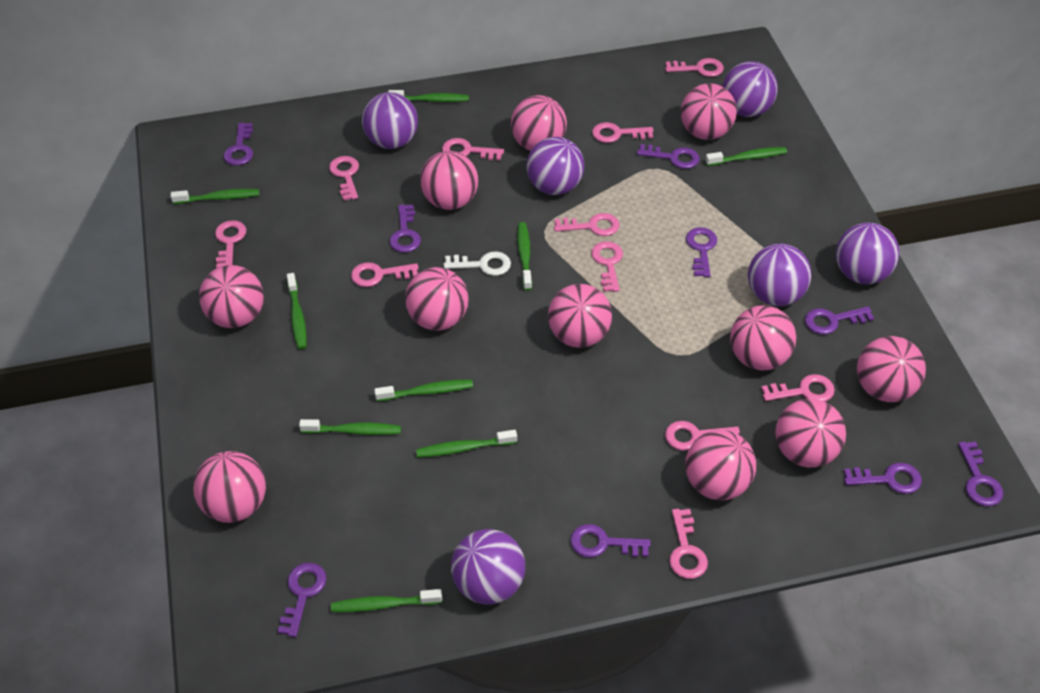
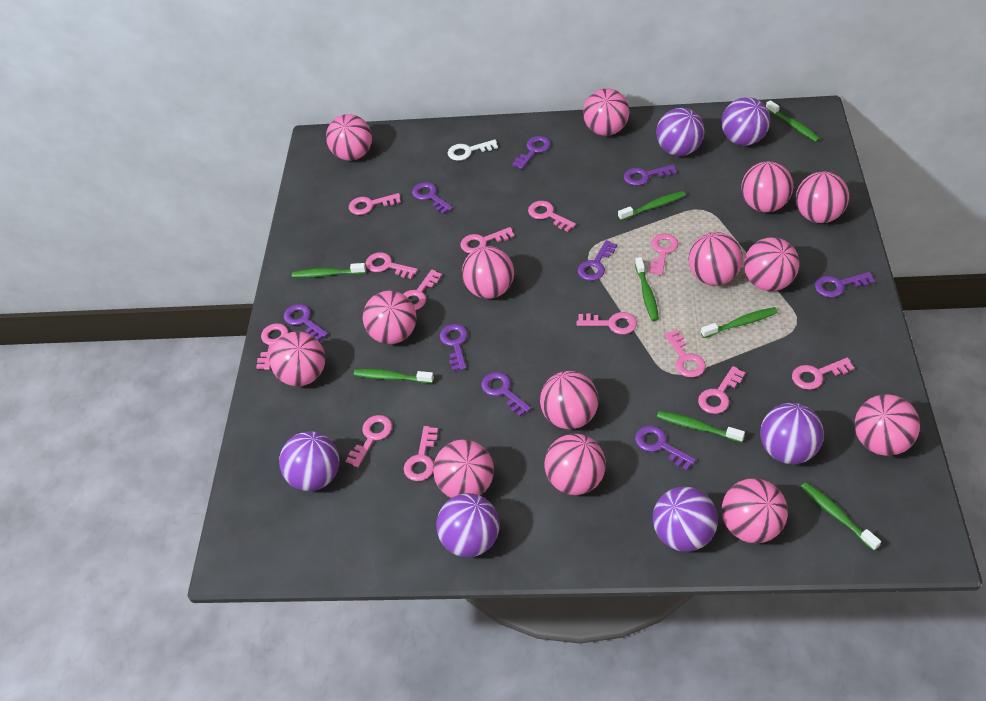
green toothbrush: 9 -> 8
pink ball: 11 -> 14
pink key: 11 -> 13

